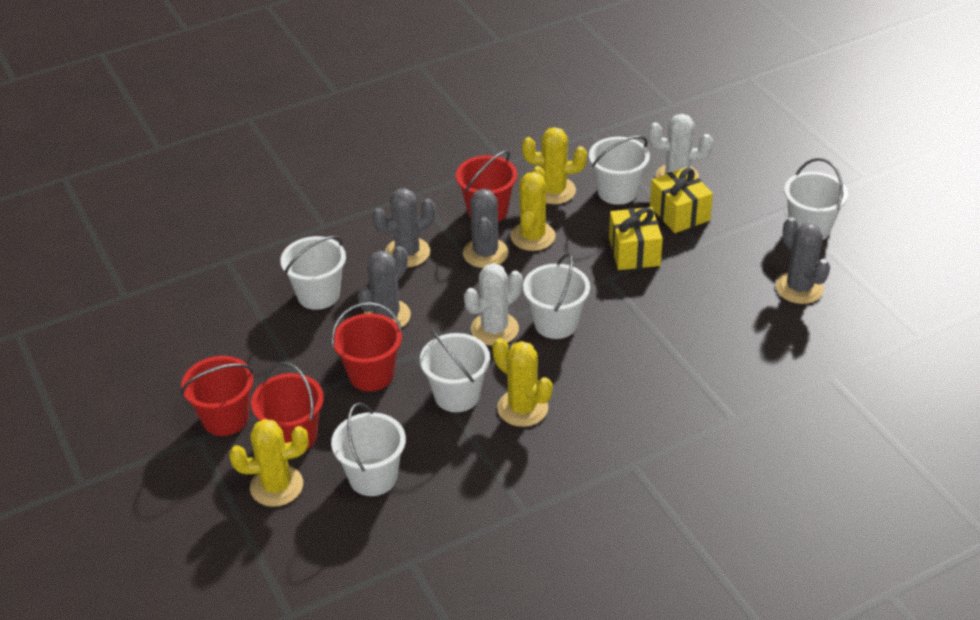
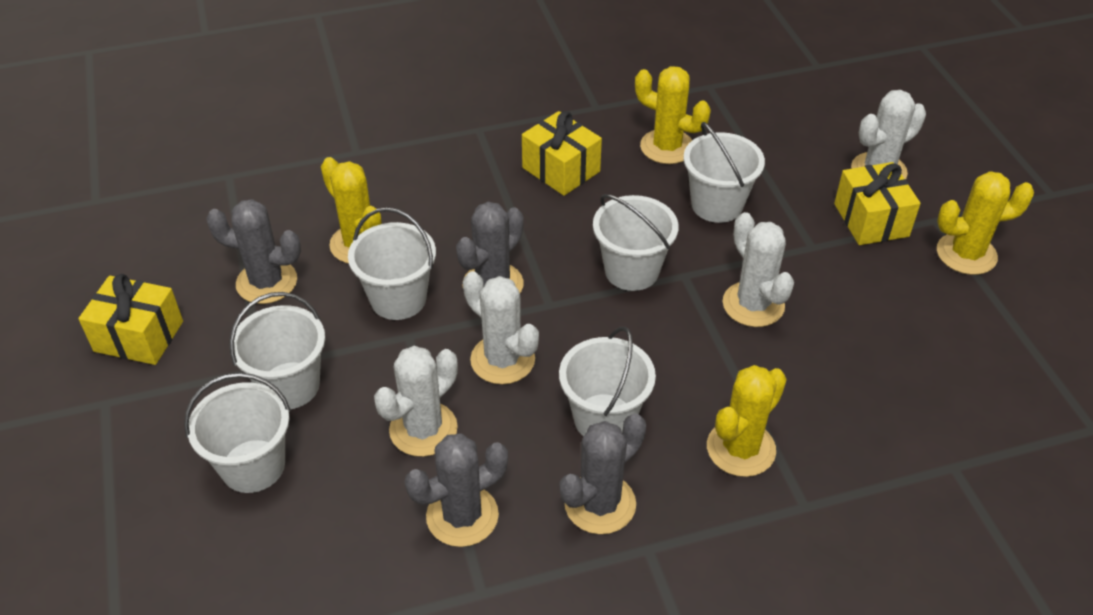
red bucket: 4 -> 0
white cactus: 2 -> 4
yellow gift: 2 -> 3

